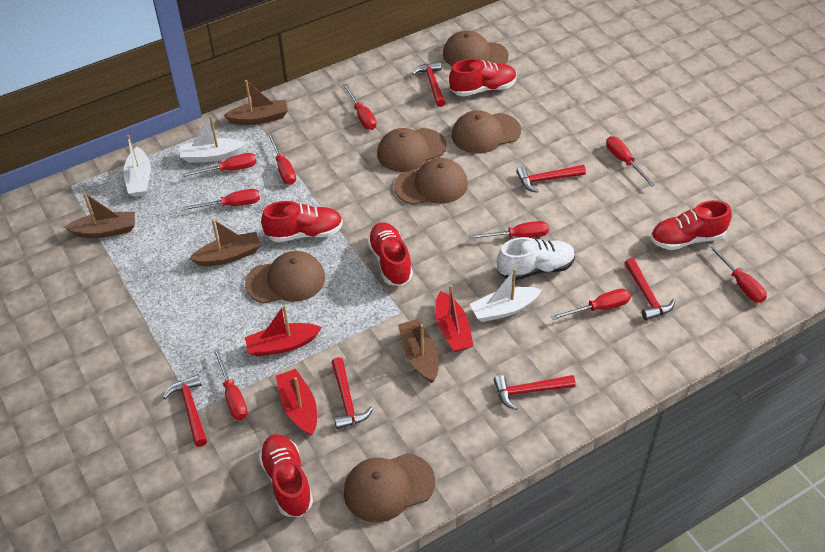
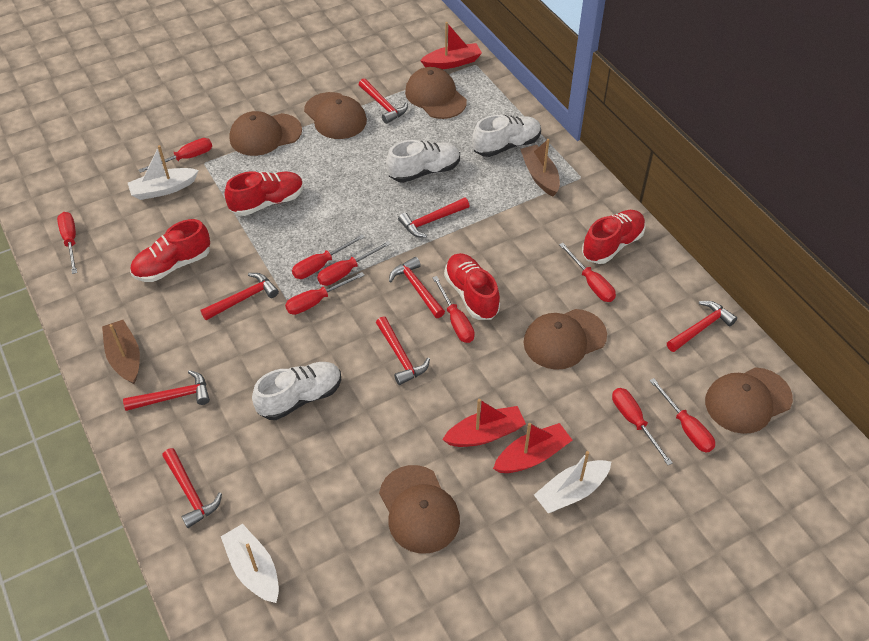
brown boat: 4 -> 2
red hammer: 6 -> 8
red shoe: 5 -> 4
white shoe: 1 -> 3

